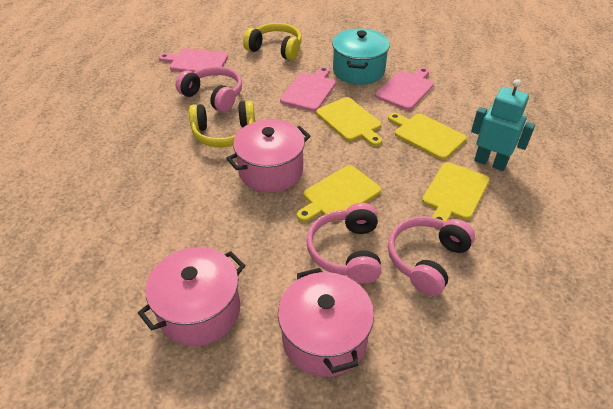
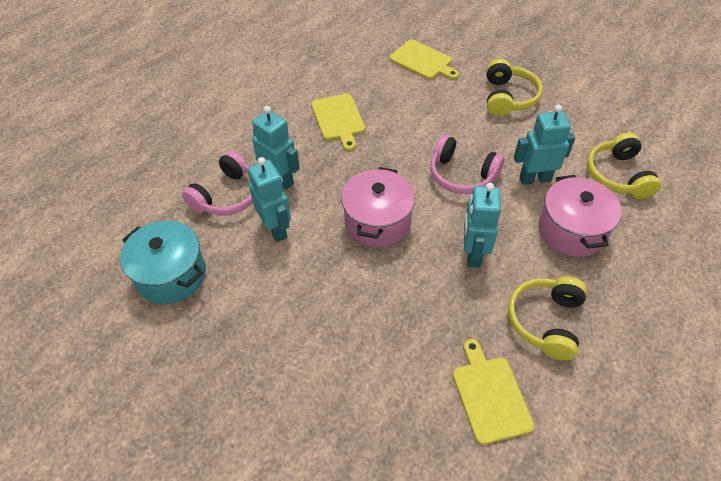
pink cutting board: 3 -> 0
pink headphones: 3 -> 2
pink pot: 3 -> 2
turquoise robot: 1 -> 4
yellow cutting board: 4 -> 3
yellow headphones: 2 -> 3

